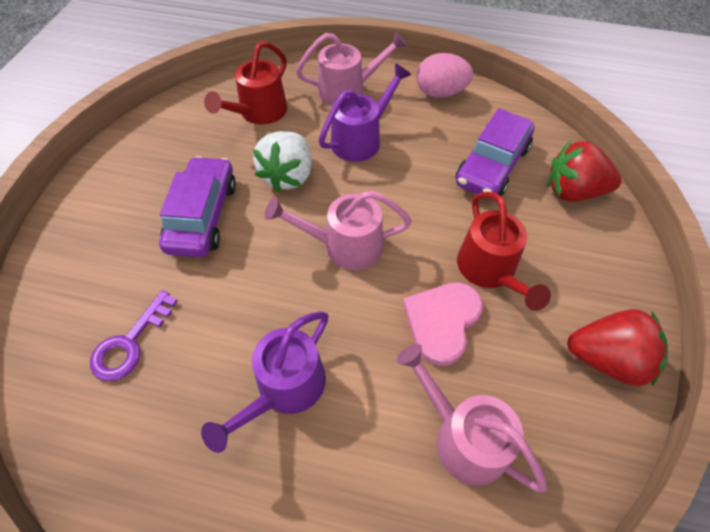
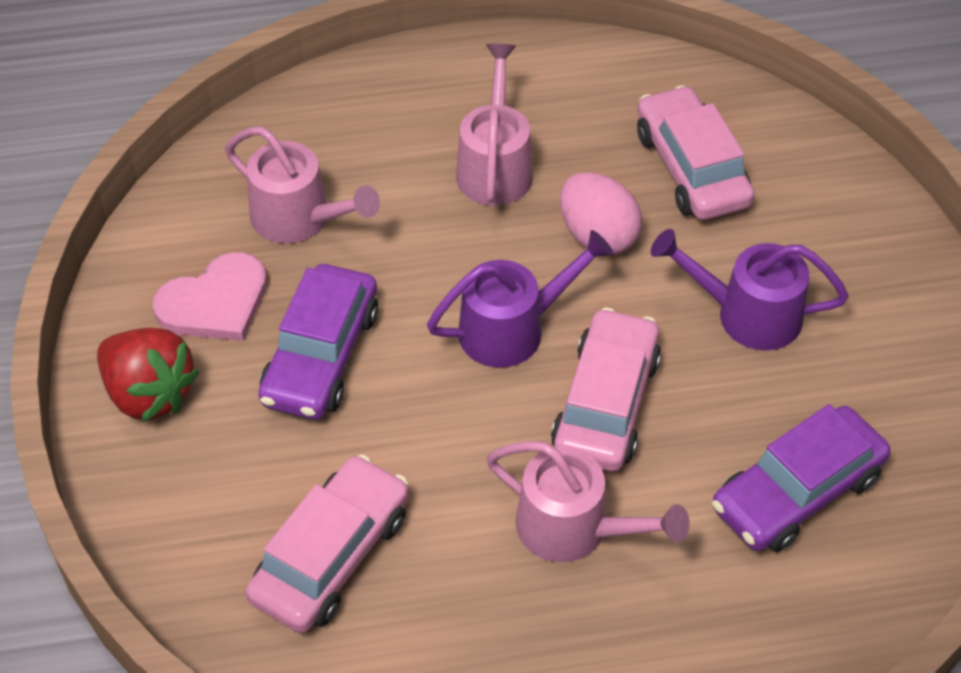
pink car: 0 -> 3
purple key: 1 -> 0
red strawberry: 2 -> 1
red watering can: 2 -> 0
white strawberry: 1 -> 0

